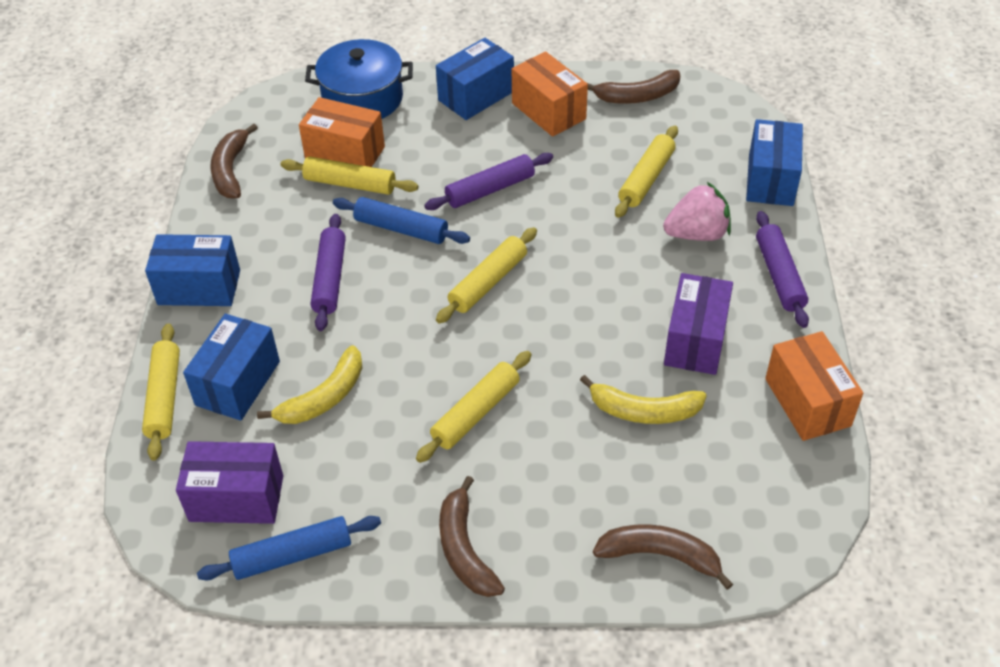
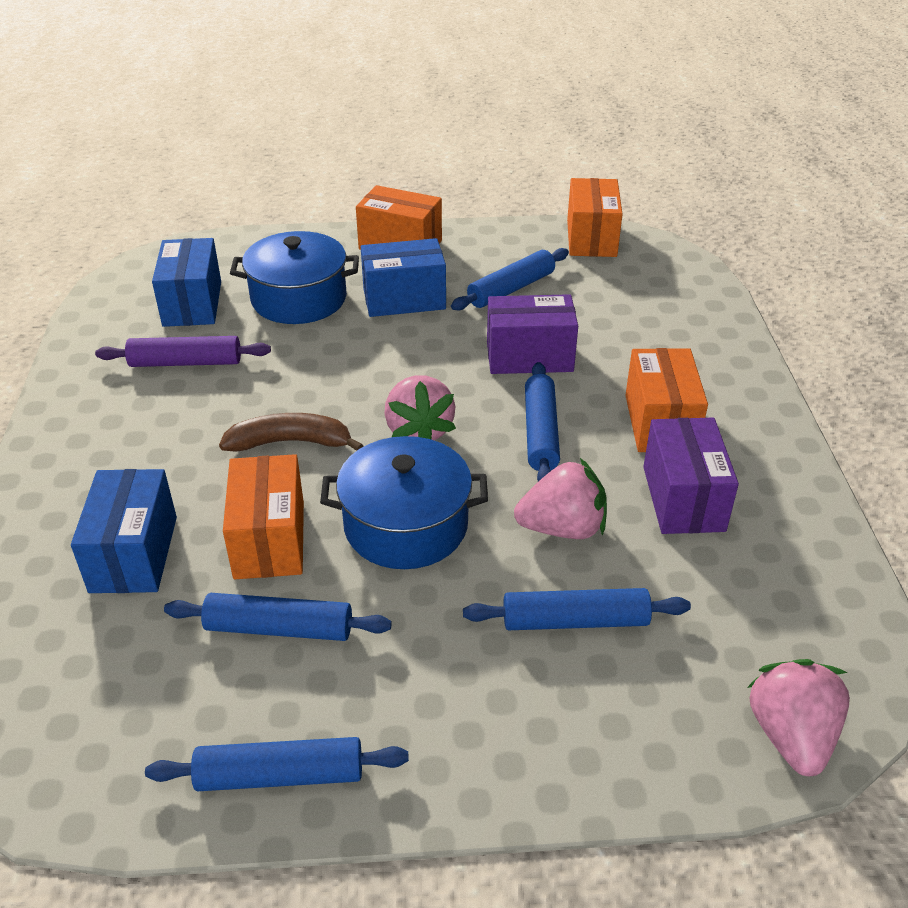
blue box: 4 -> 3
blue pot: 1 -> 2
blue rolling pin: 2 -> 5
brown banana: 4 -> 1
orange box: 3 -> 4
pink strawberry: 1 -> 3
purple rolling pin: 3 -> 1
yellow banana: 2 -> 0
yellow rolling pin: 5 -> 0

